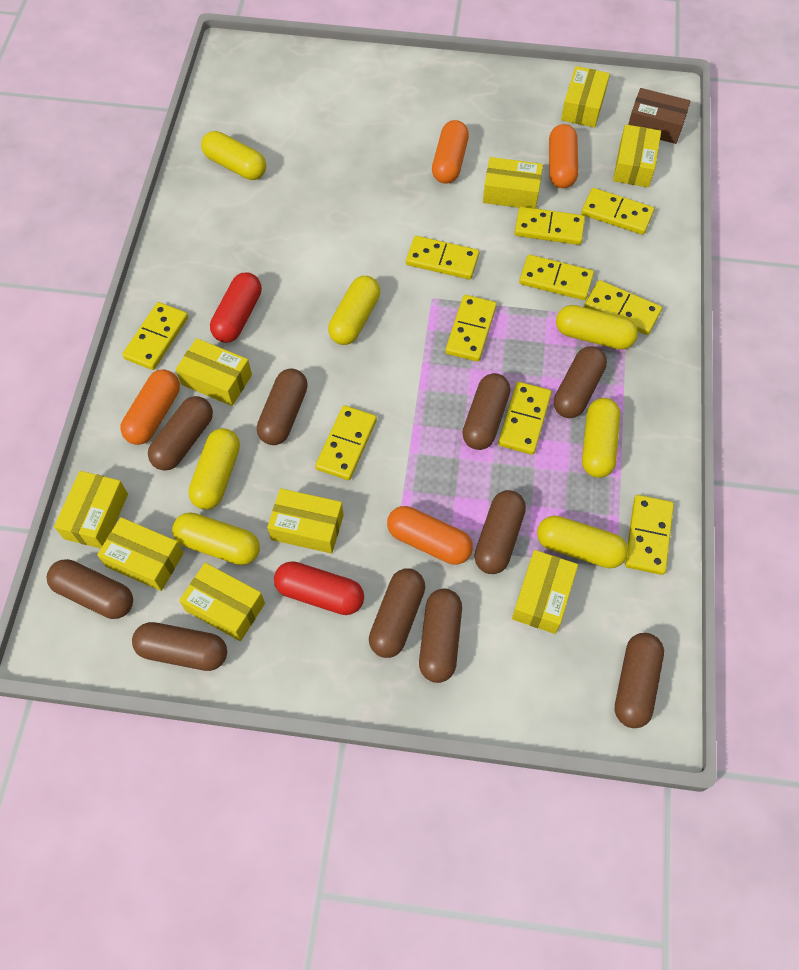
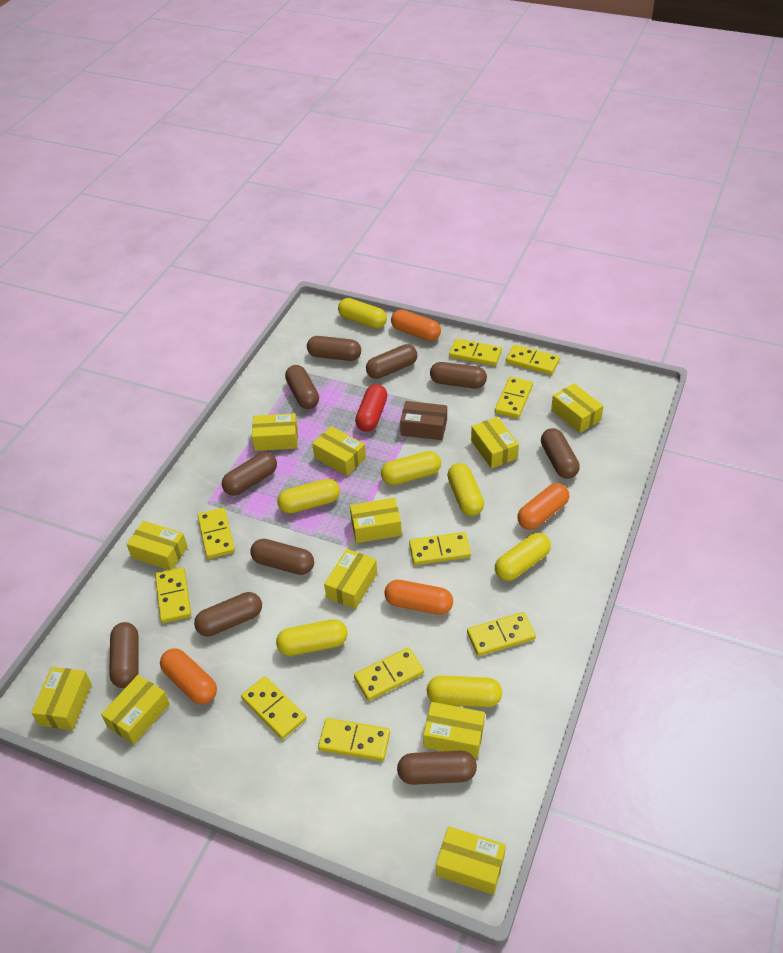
red capsule: 2 -> 1
yellow box: 9 -> 11

